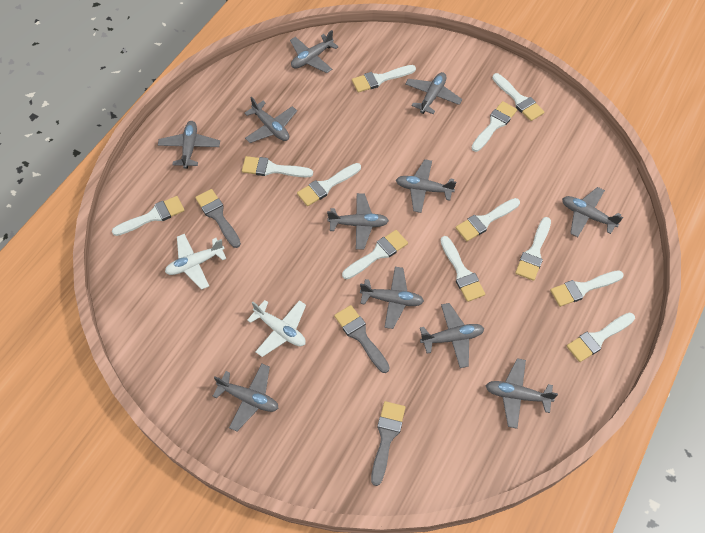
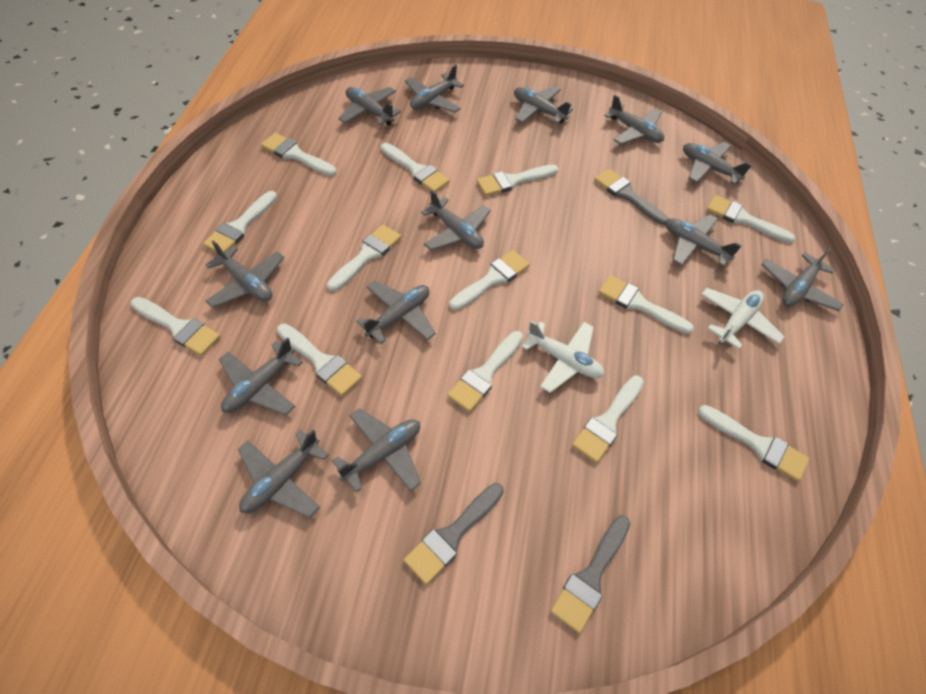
grey plane: 11 -> 13
white brush: 12 -> 13

